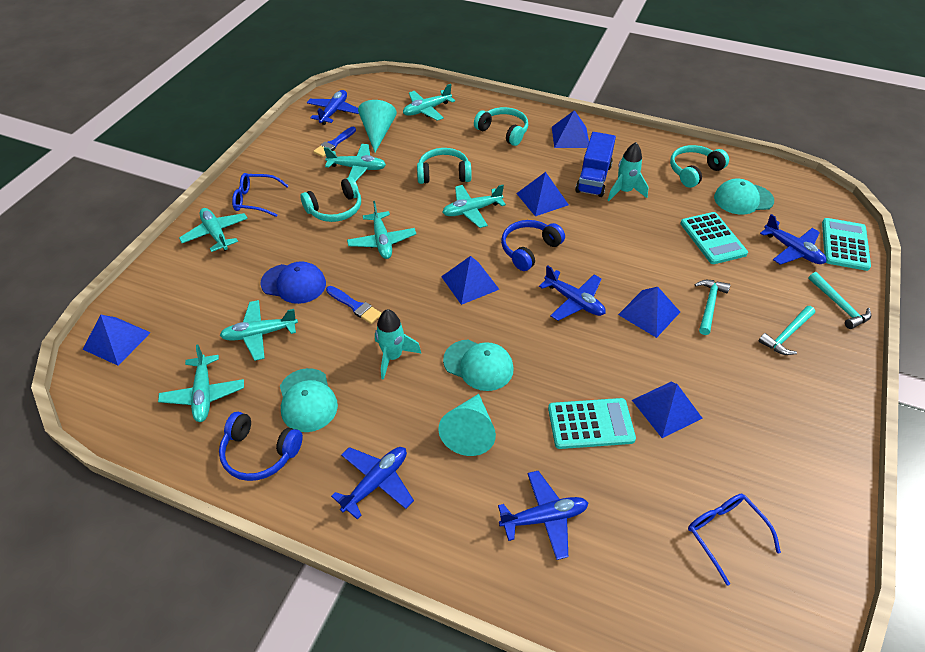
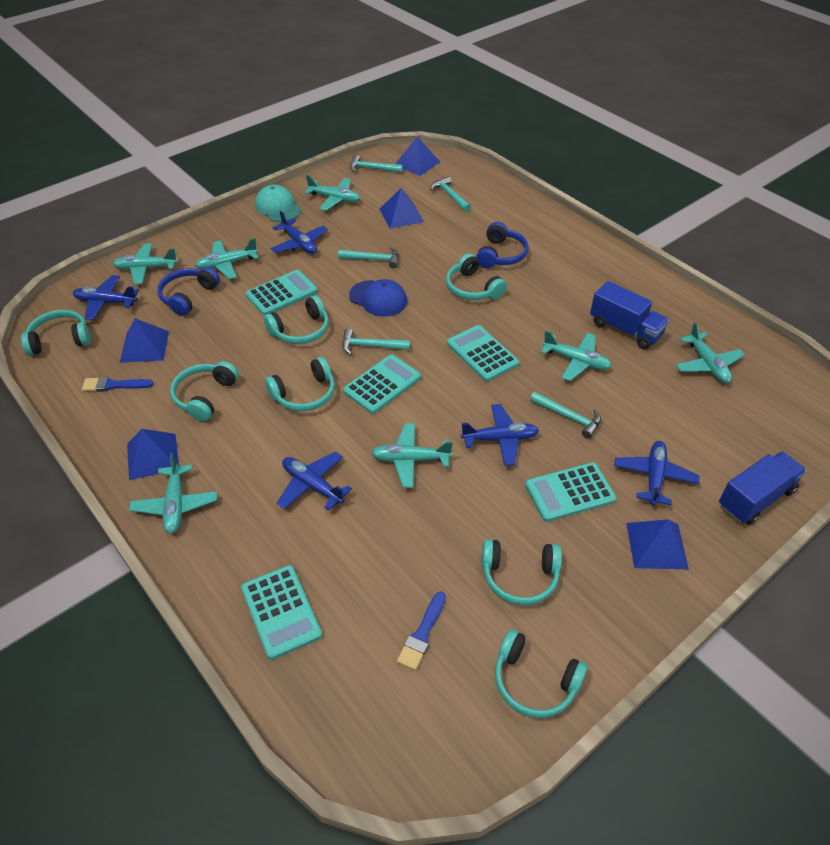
blue glasses: 2 -> 0
blue pyramid: 6 -> 5
blue truck: 1 -> 2
turquoise calculator: 3 -> 5
turquoise cap: 3 -> 1
turquoise cone: 2 -> 0
turquoise hammer: 3 -> 5
turquoise headphones: 4 -> 7
turquoise rocket: 2 -> 0

